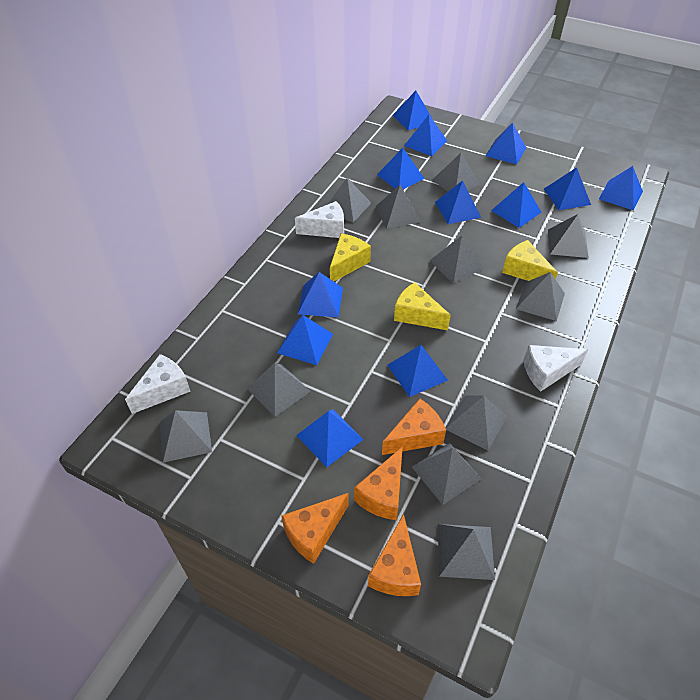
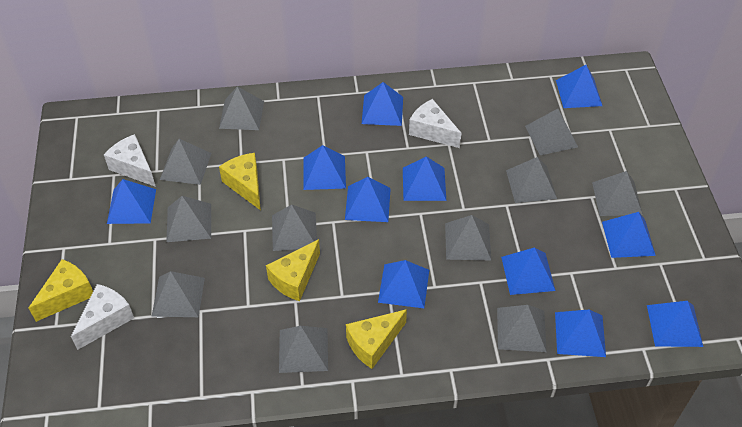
blue pyramid: 12 -> 11
orange cheese: 4 -> 0
yellow cheese: 3 -> 4

